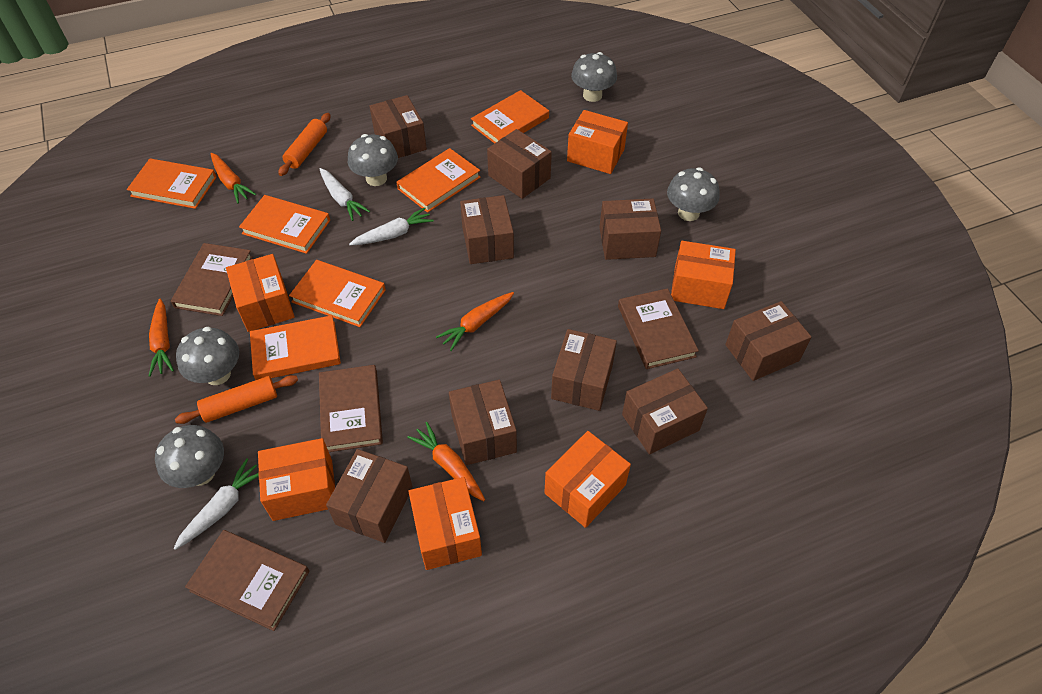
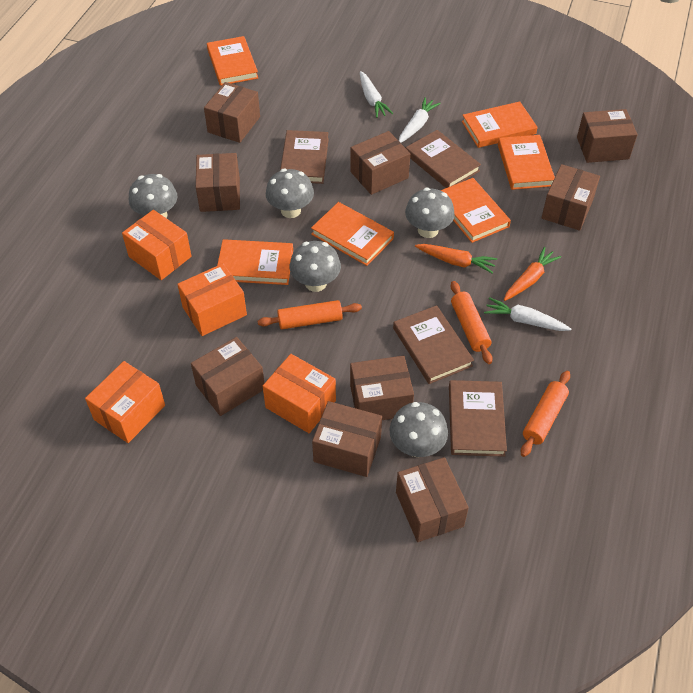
orange box: 6 -> 4
orange carrot: 4 -> 2
orange rolling pin: 2 -> 3

